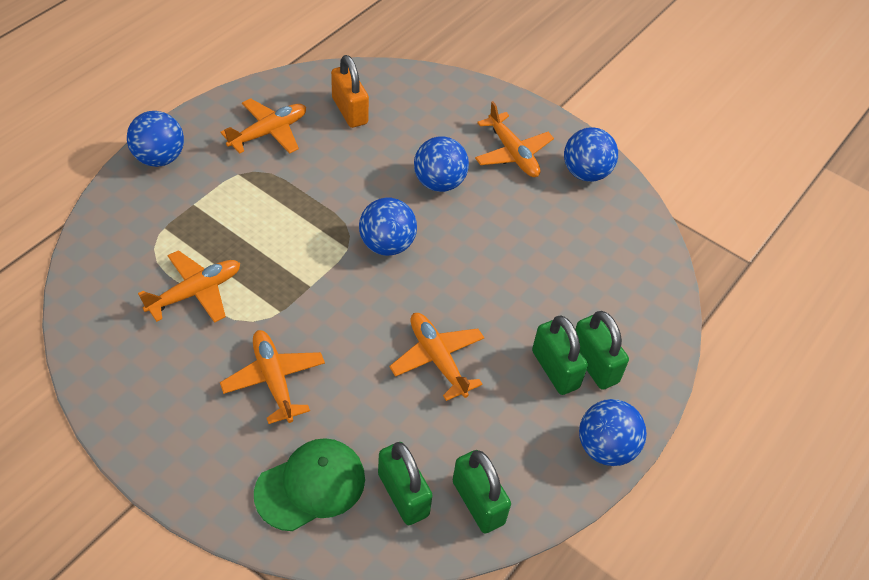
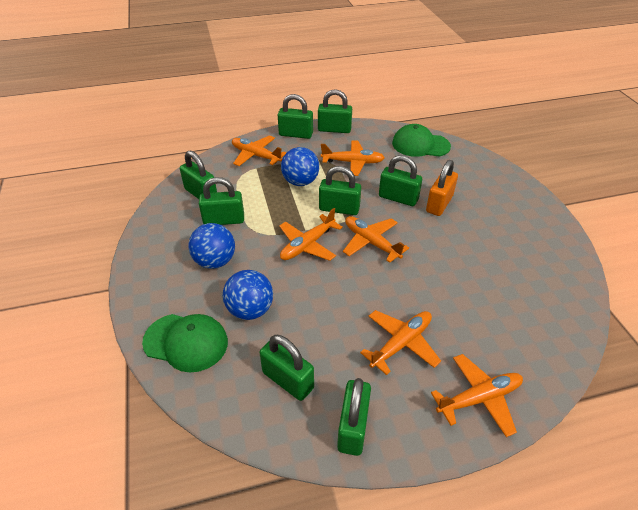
blue ball: 5 -> 3
green cap: 1 -> 2
green padlock: 4 -> 8
orange plane: 5 -> 6

